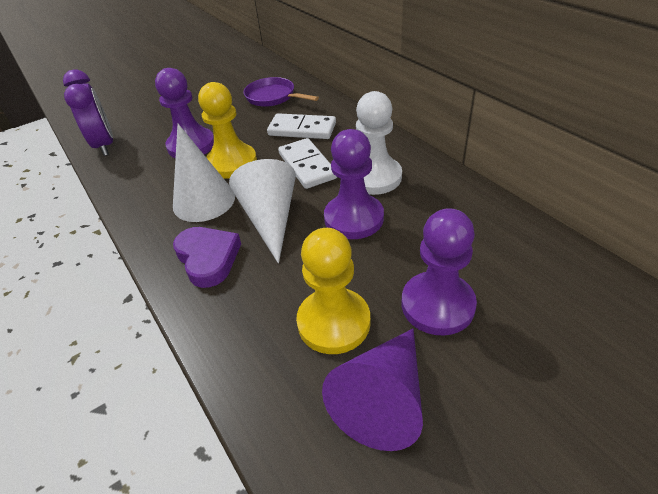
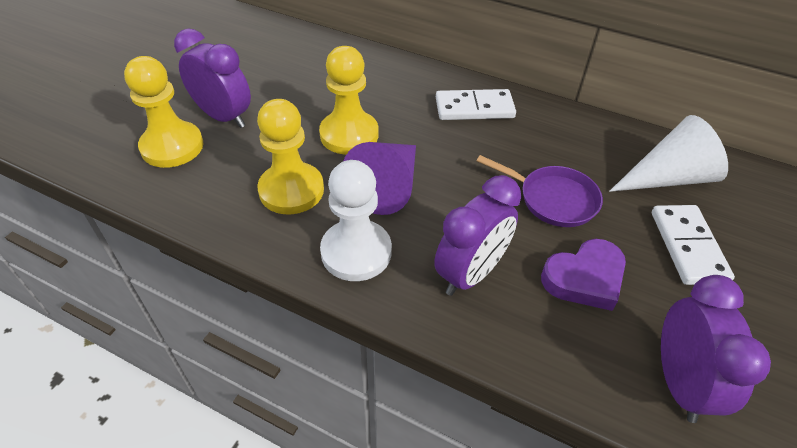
purple clock: 1 -> 3
purple pawn: 3 -> 0
white cone: 2 -> 1
yellow pawn: 2 -> 3

